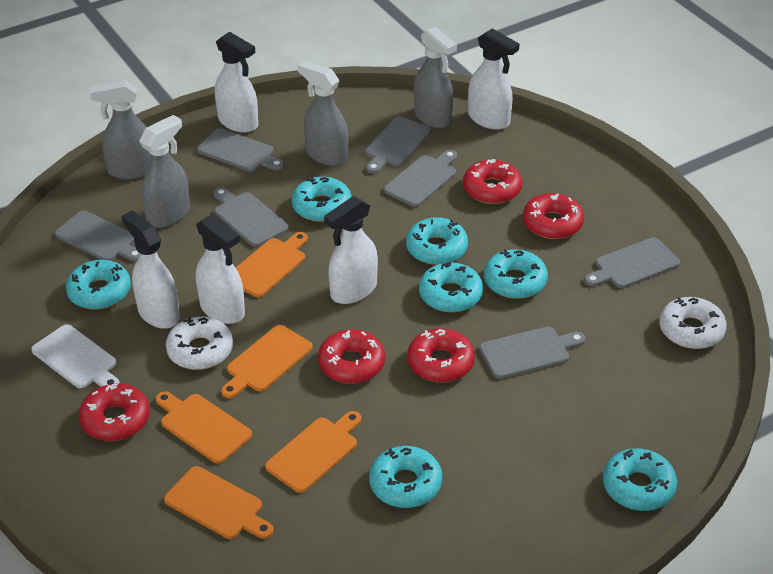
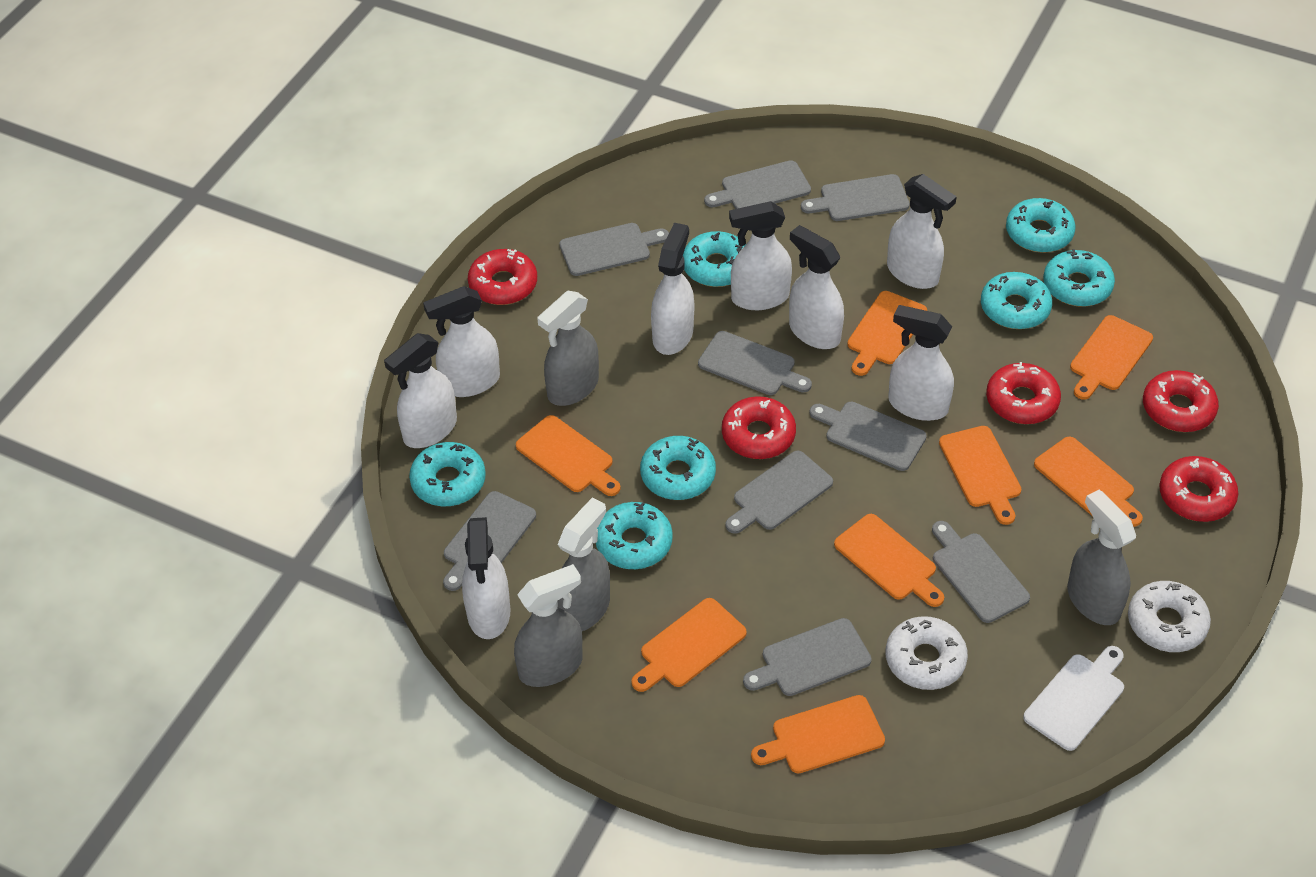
grey cutting board: 7 -> 9
orange cutting board: 5 -> 8
white spray bottle: 5 -> 8

